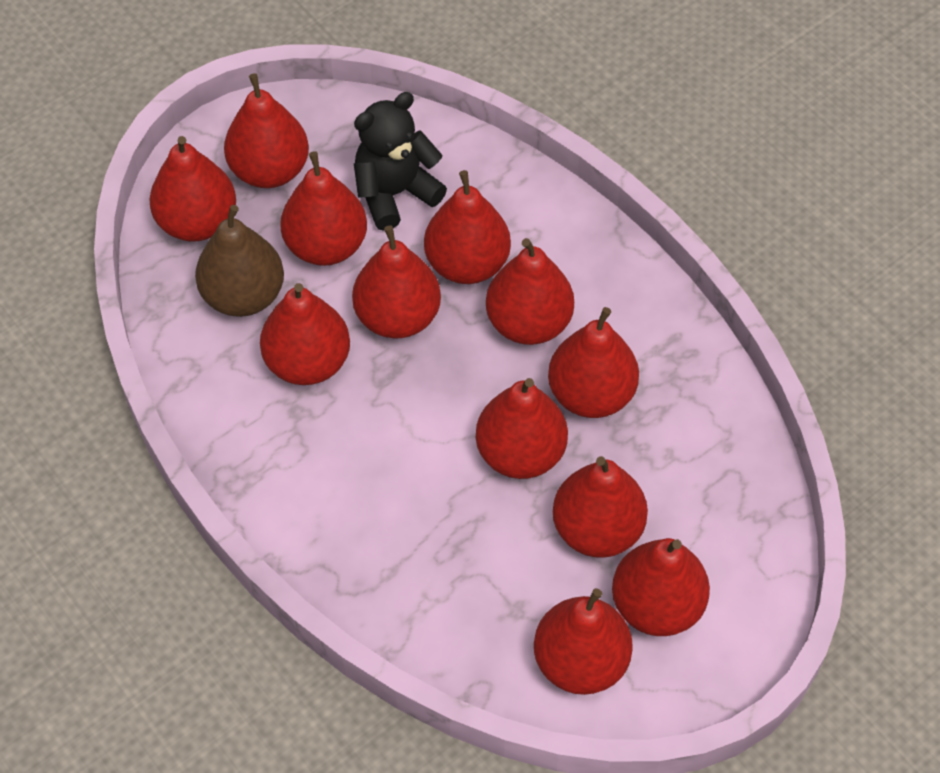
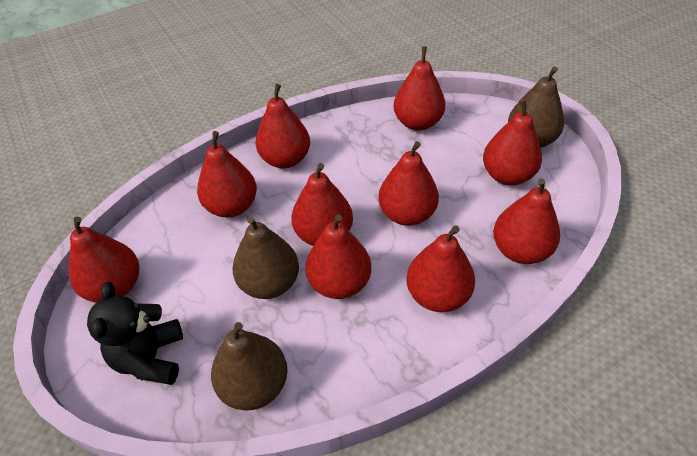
brown pear: 1 -> 3
red pear: 12 -> 10

